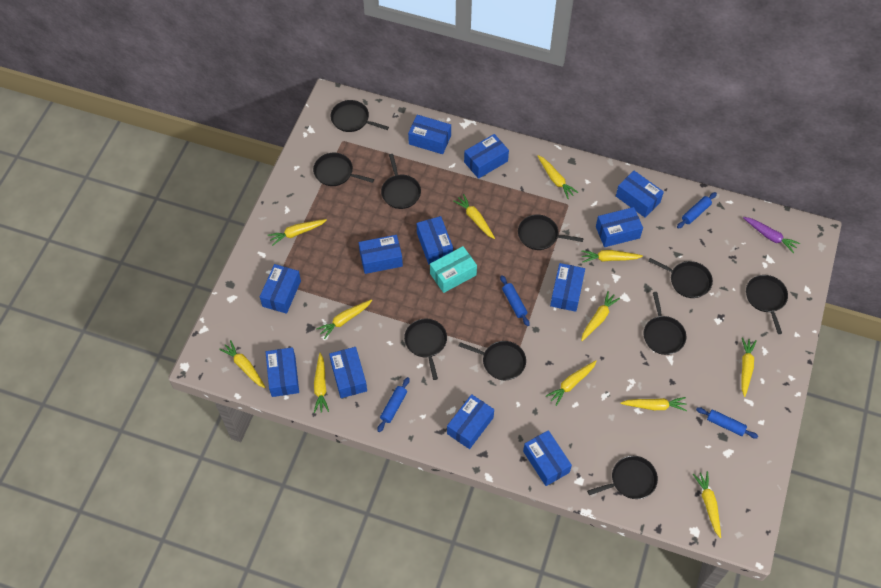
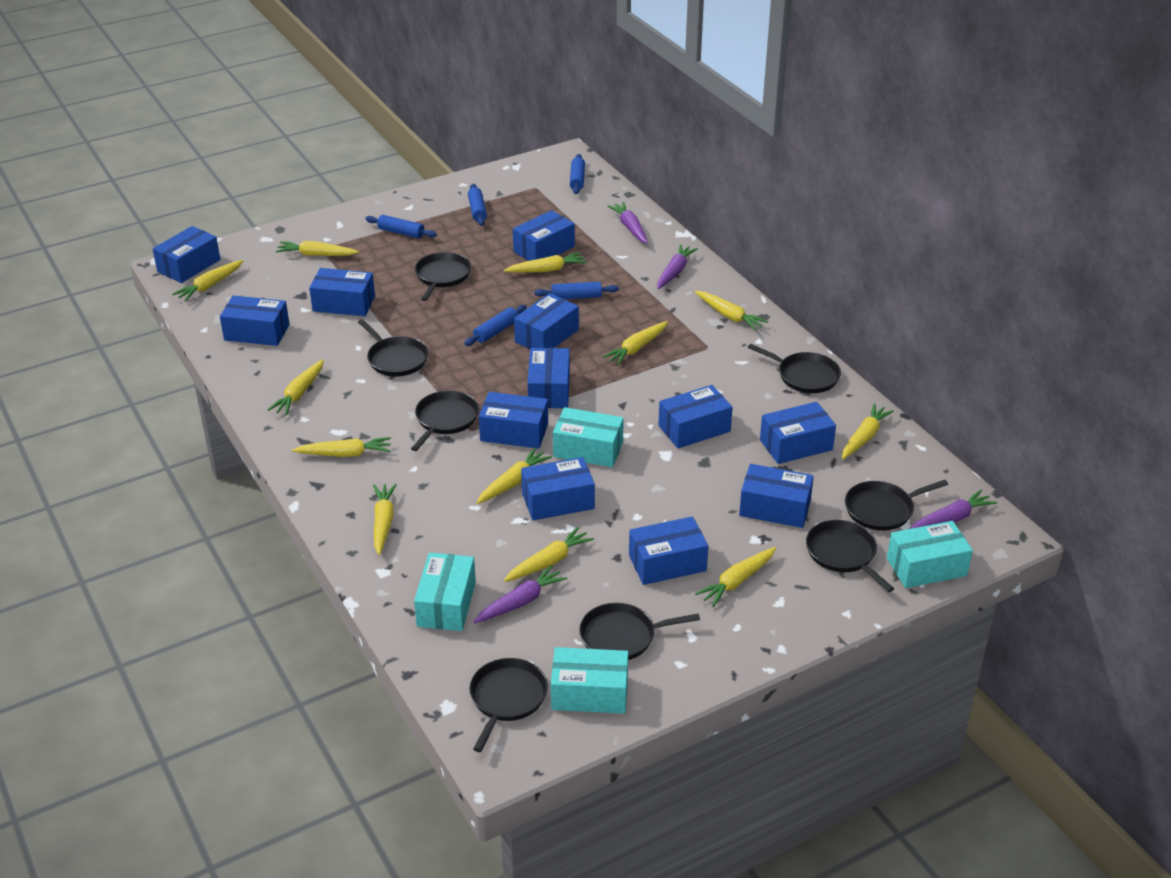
black pan: 10 -> 8
blue rolling pin: 4 -> 5
purple carrot: 1 -> 4
turquoise box: 1 -> 4

